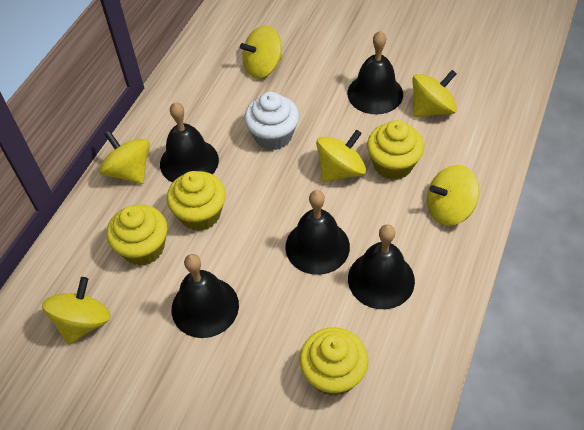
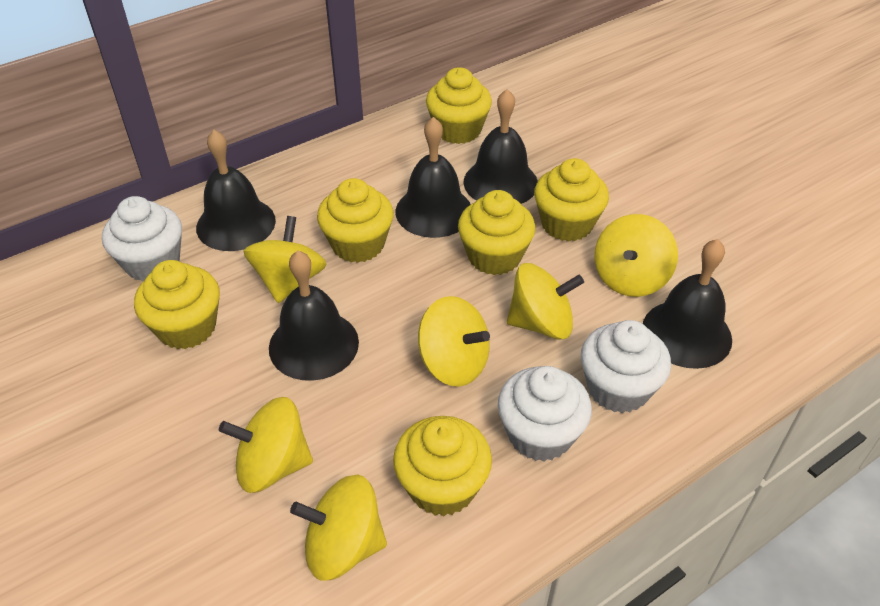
white cupcake: 1 -> 3
yellow cupcake: 4 -> 6

